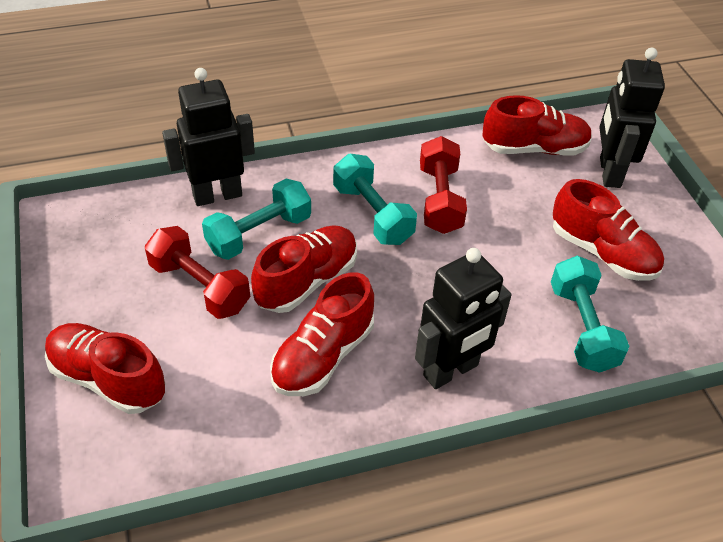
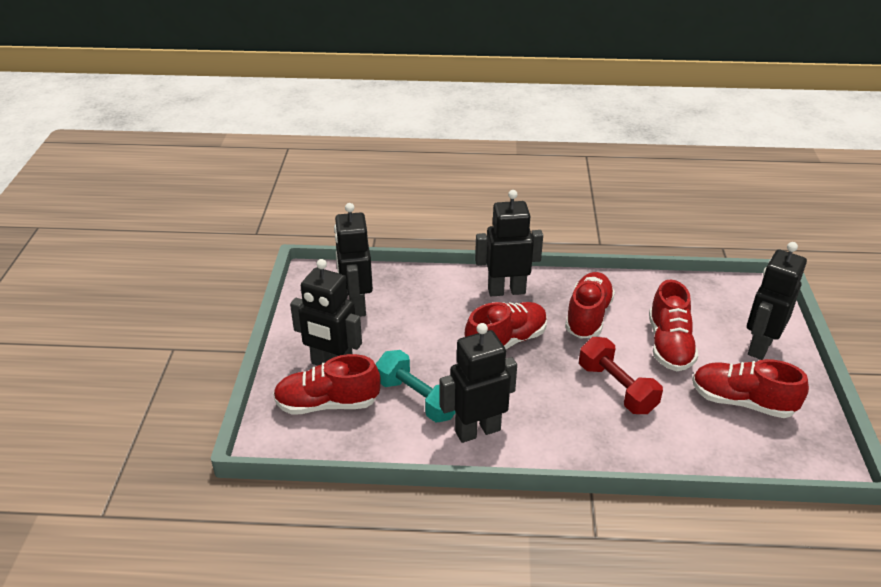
black robot: 3 -> 5
red dumbbell: 2 -> 1
turquoise dumbbell: 3 -> 1

